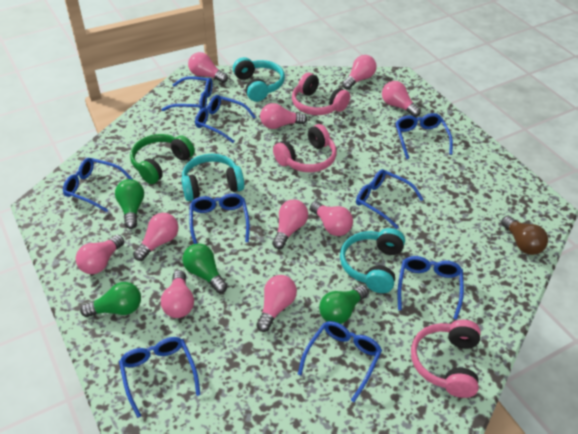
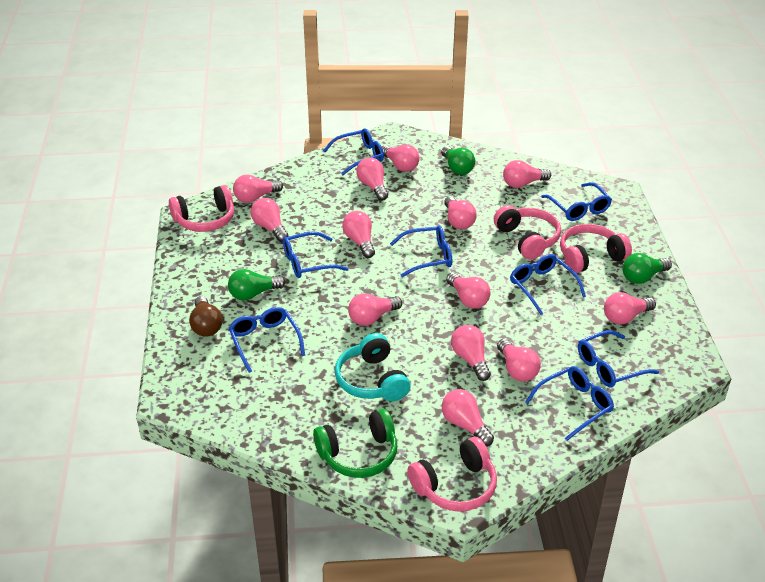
blue glasses: 9 -> 8
green light bulb: 4 -> 3
pink headphones: 3 -> 4
pink light bulb: 10 -> 13
turquoise headphones: 3 -> 1

